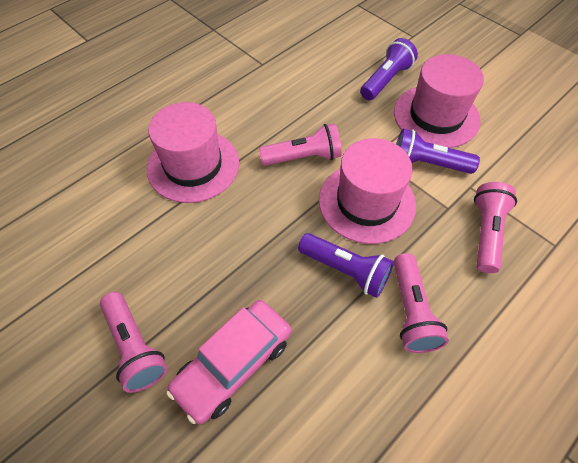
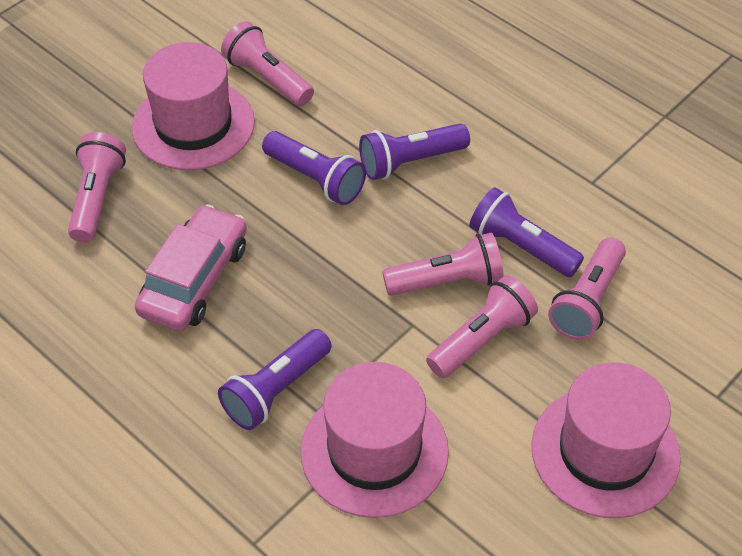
pink flashlight: 4 -> 5
purple flashlight: 3 -> 4

